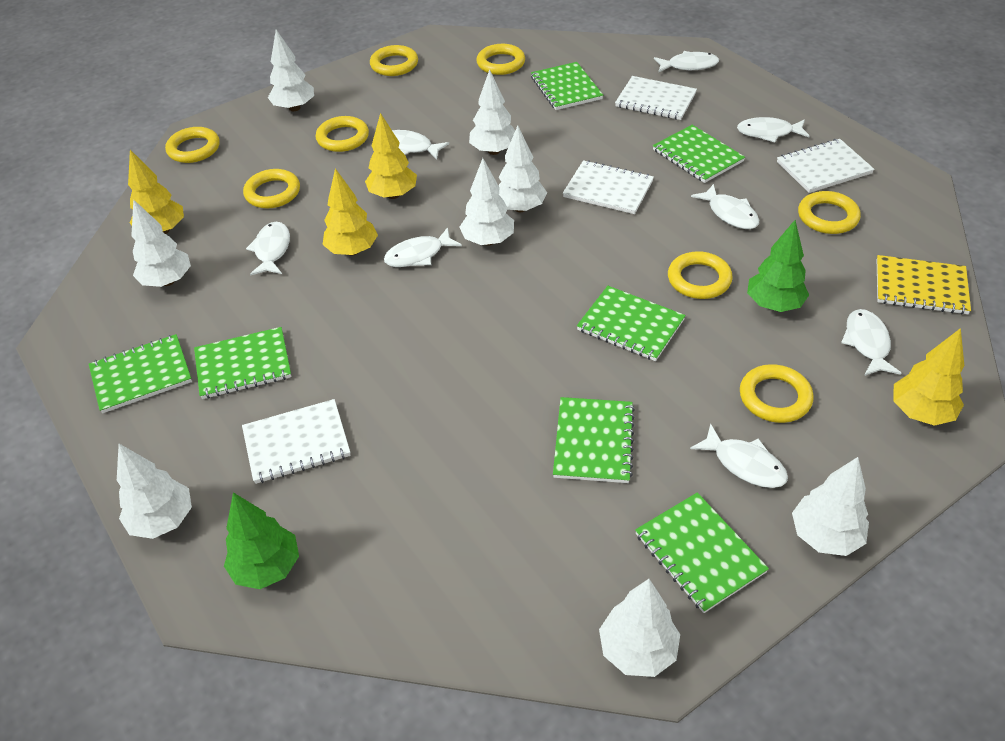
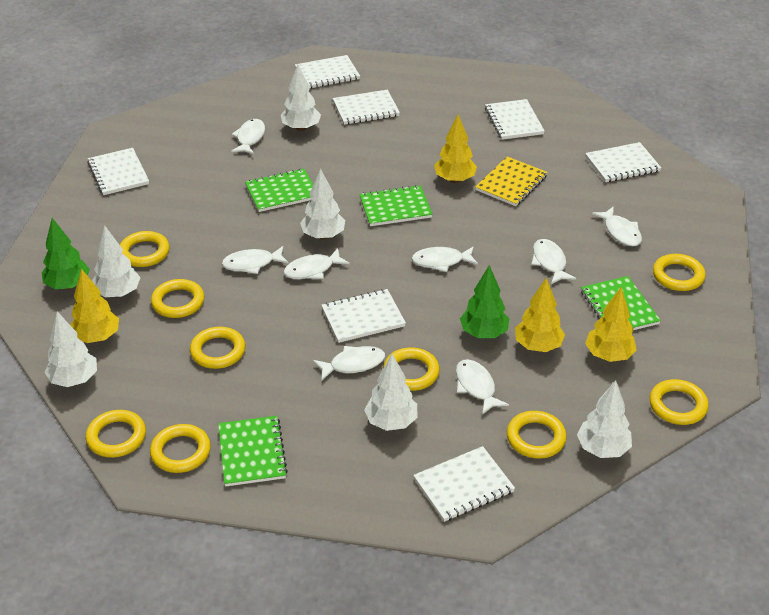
green notebook: 7 -> 4
white notebook: 4 -> 7
white tree: 8 -> 6
yellow ring: 8 -> 9

